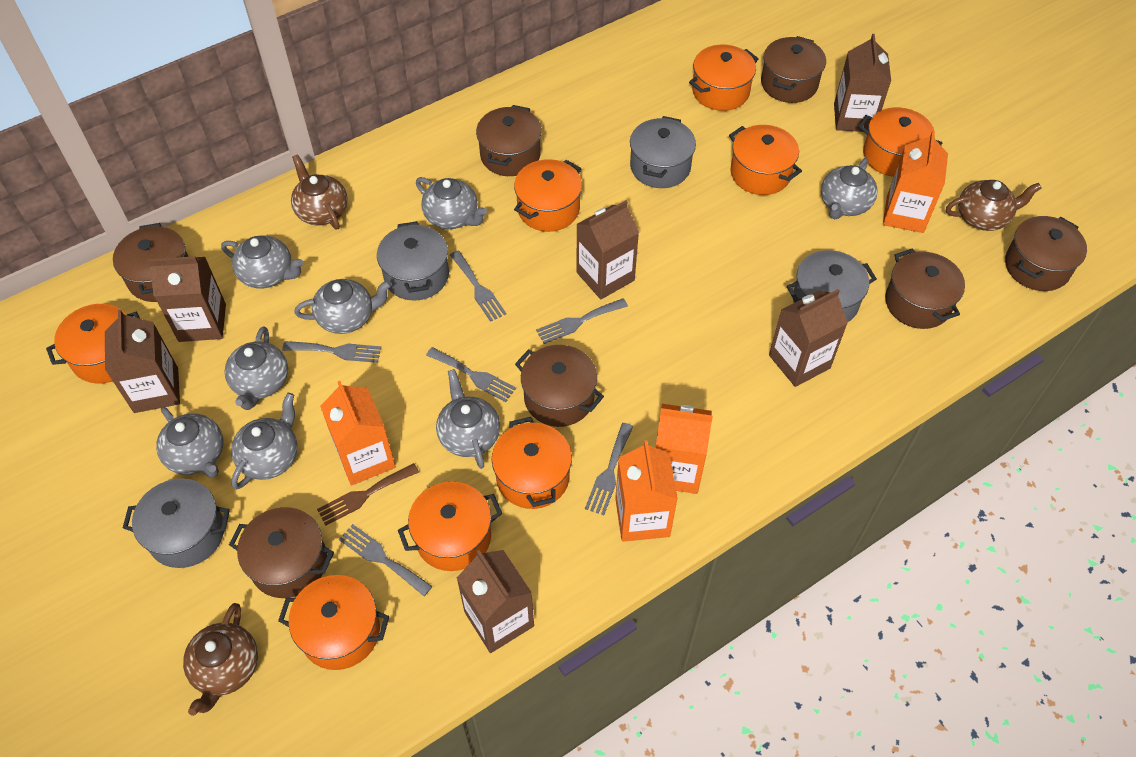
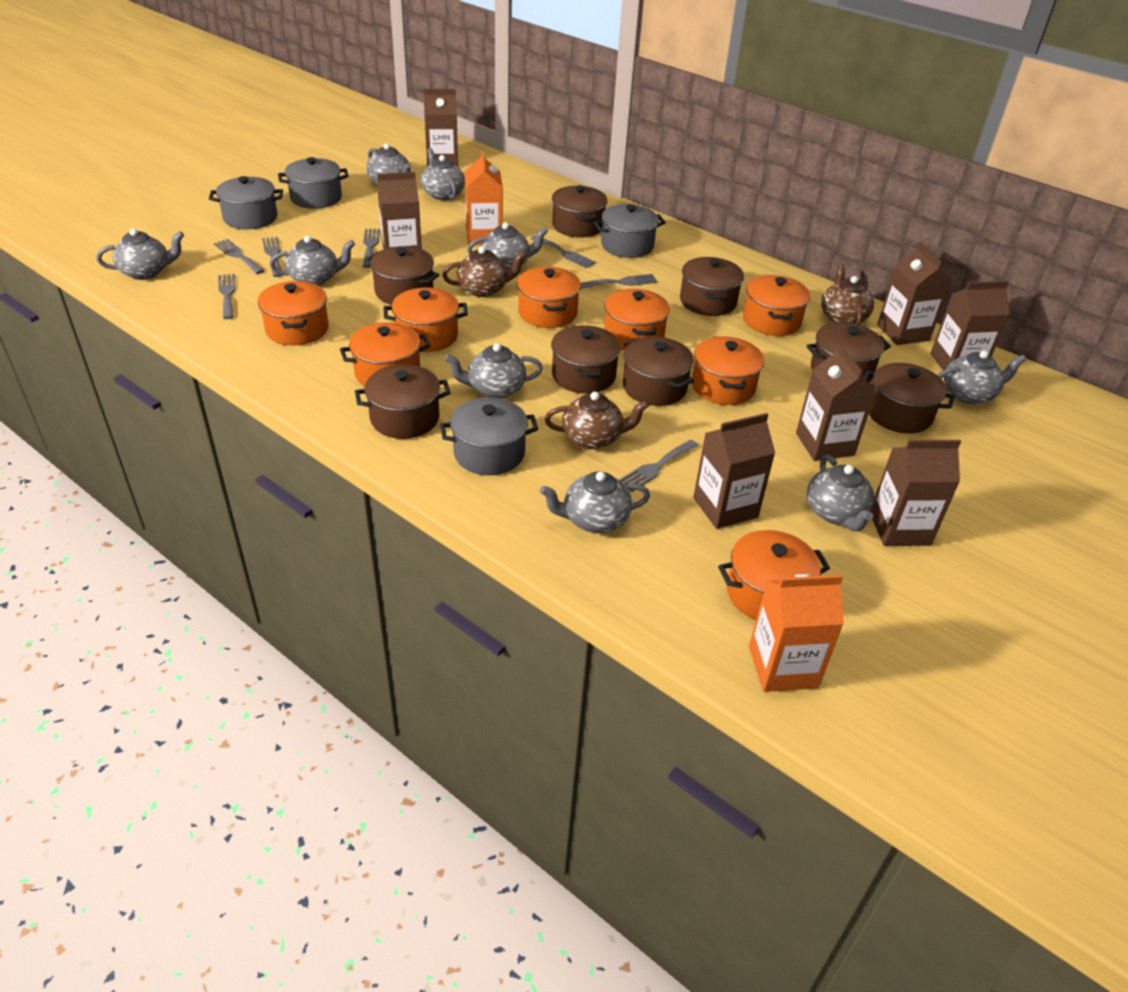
brown carton: 6 -> 7
brown fork: 1 -> 0
brown pot: 7 -> 8
grey fork: 6 -> 7
grey teapot: 8 -> 9
orange carton: 4 -> 2

